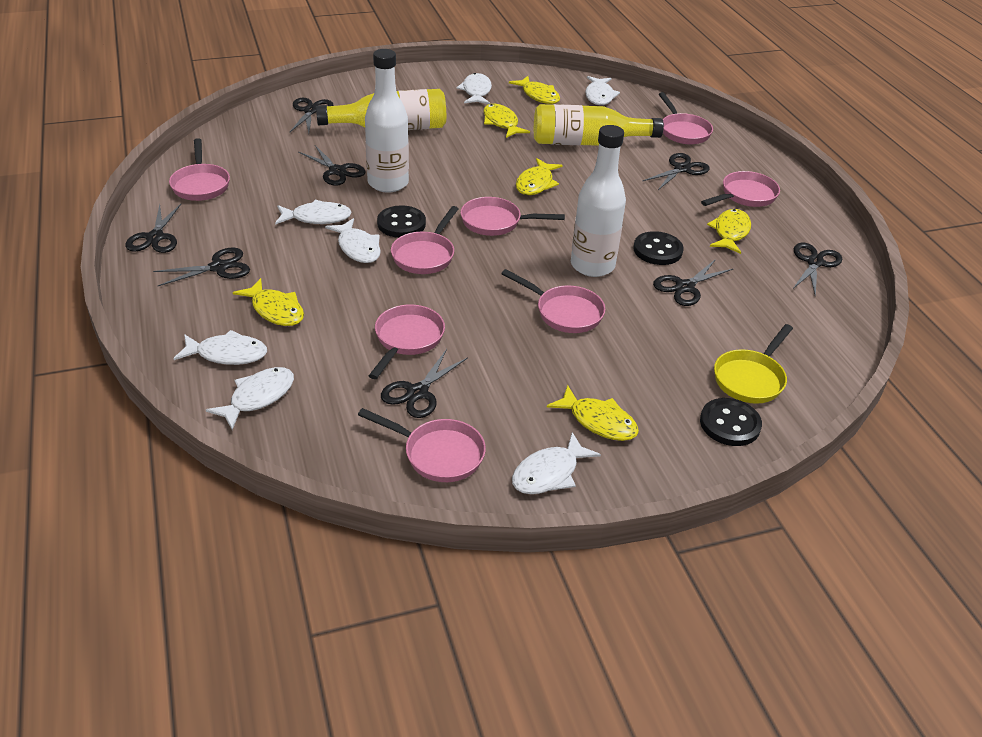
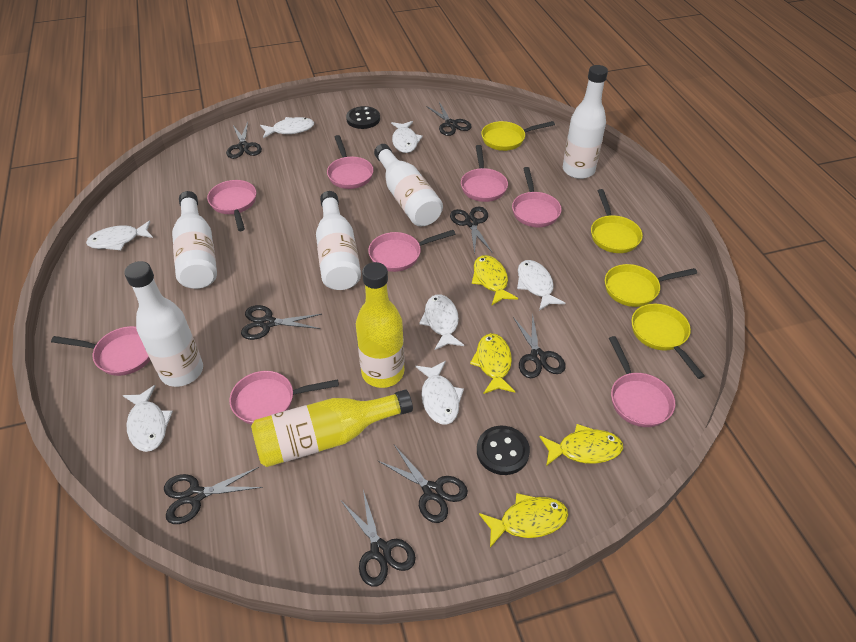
black button: 3 -> 2
white bottle: 2 -> 5
yellow fish: 6 -> 4
yellow pan: 1 -> 4

